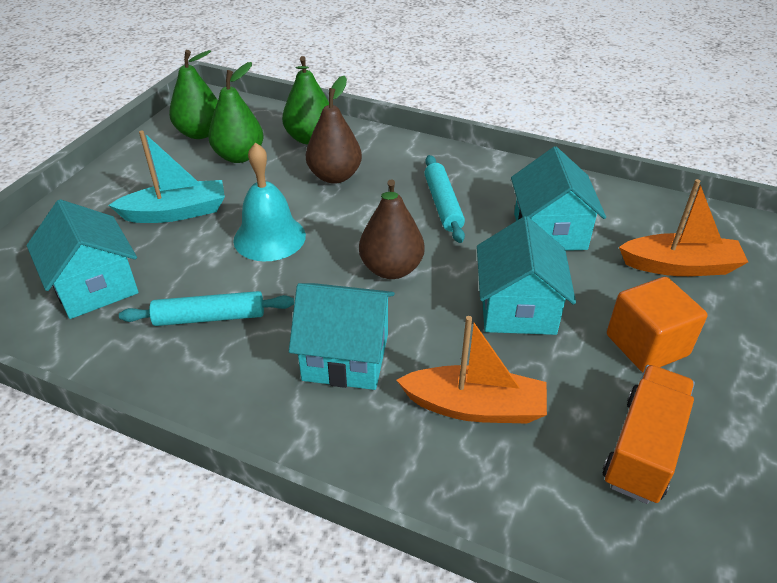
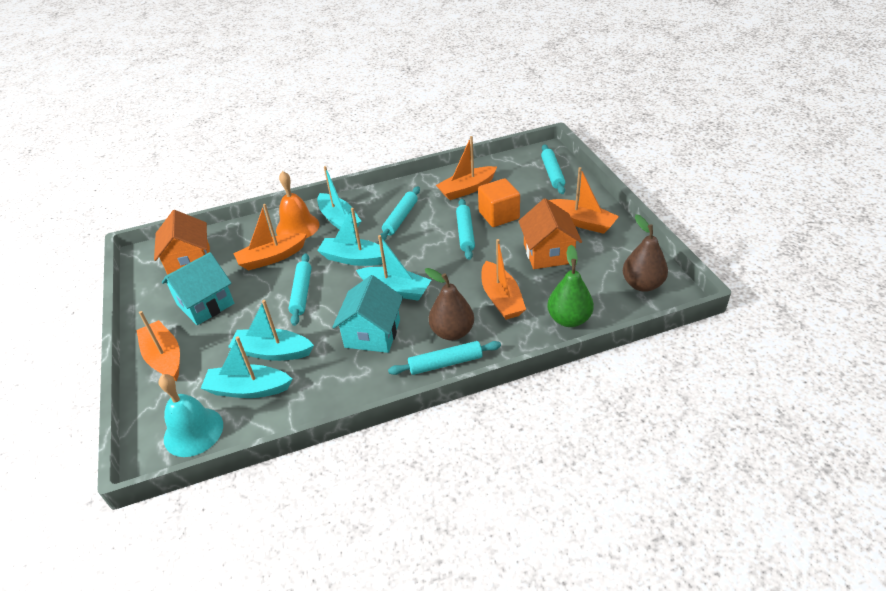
green pear: 3 -> 1
orange bell: 0 -> 1
orange boat: 2 -> 5
orange house: 0 -> 2
orange truck: 1 -> 0
turquoise boat: 1 -> 5
turquoise house: 4 -> 2
turquoise rolling pin: 2 -> 5

